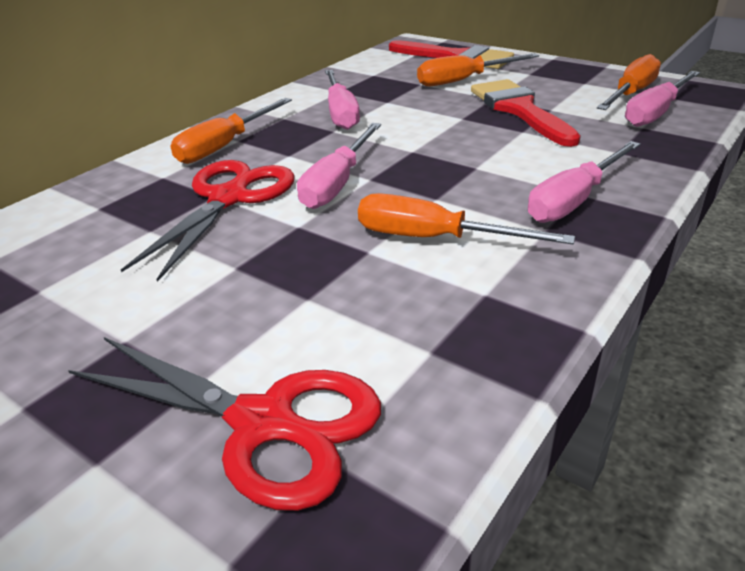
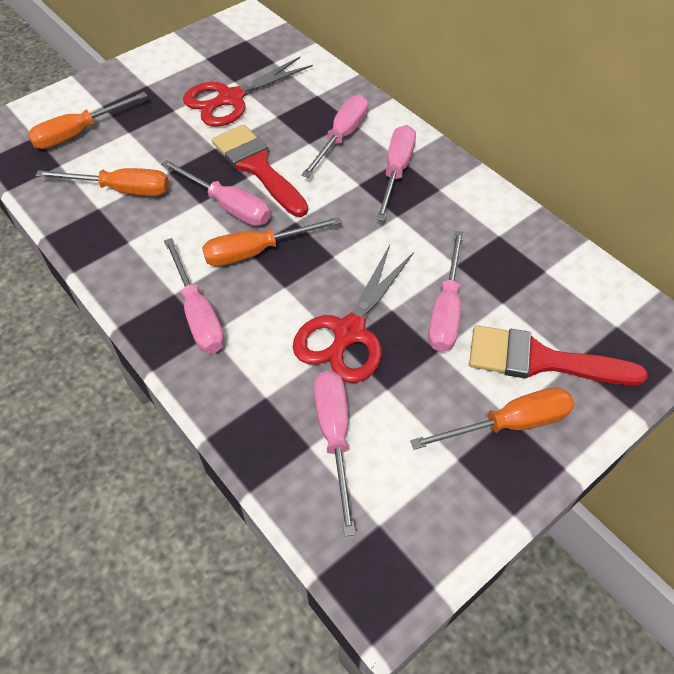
pink screwdriver: 4 -> 6

